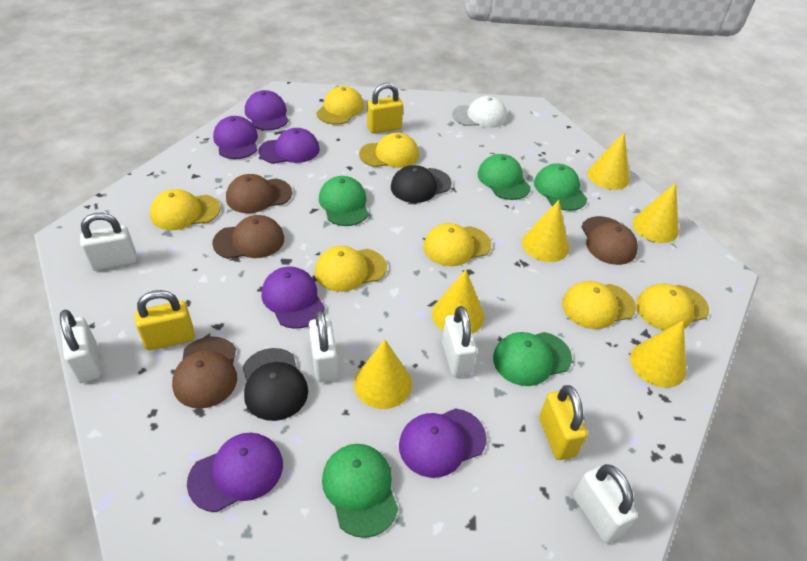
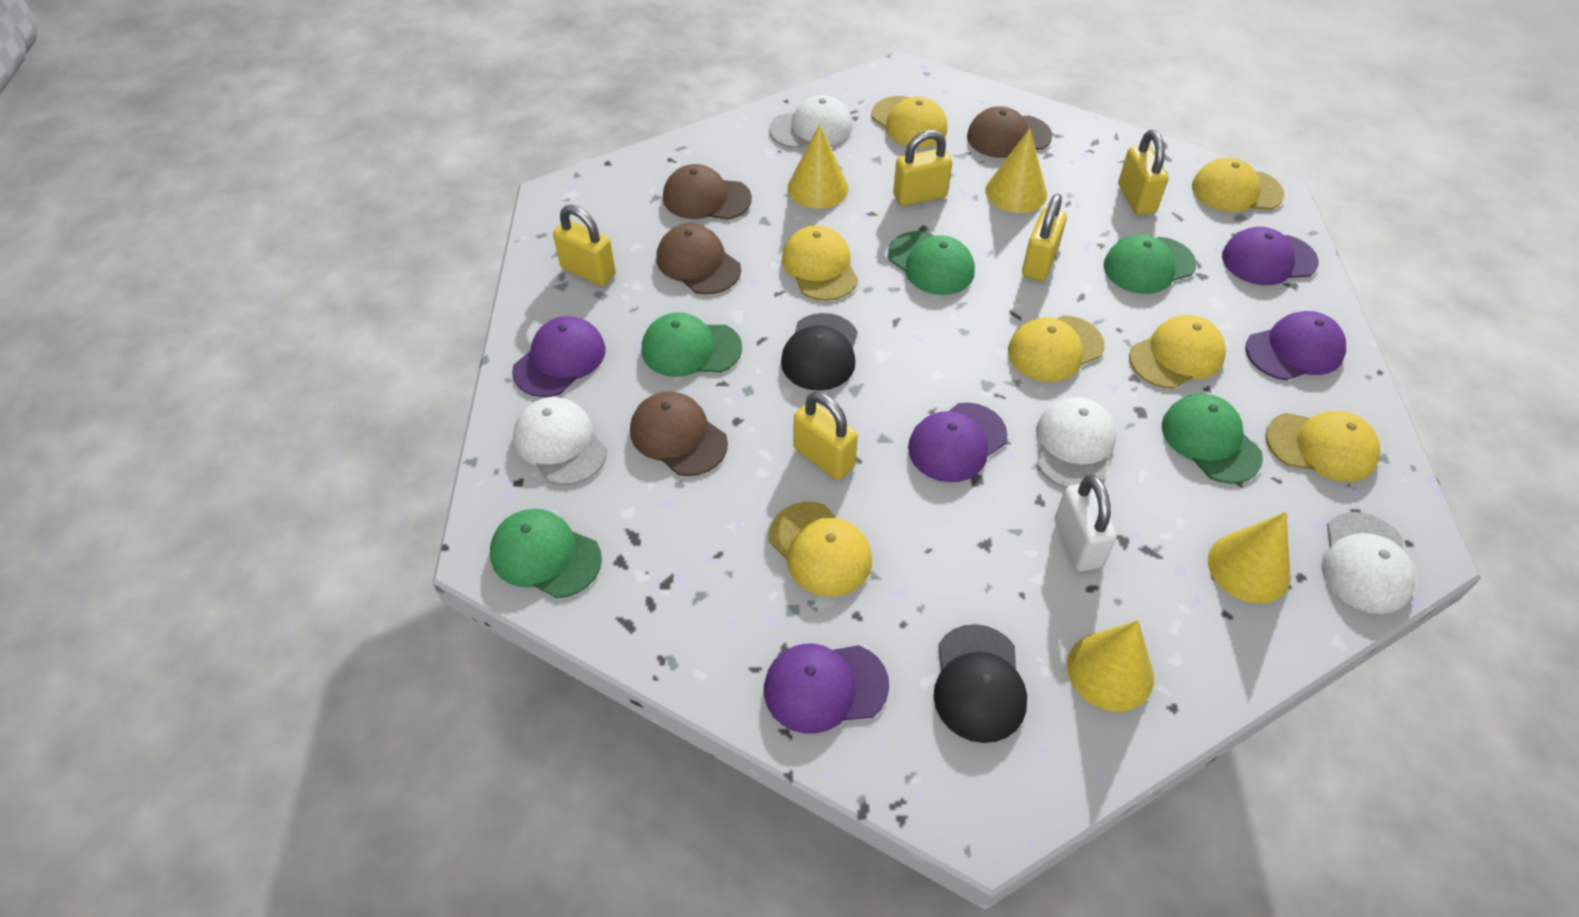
purple cap: 6 -> 5
white cap: 1 -> 4
white padlock: 5 -> 1
yellow cone: 6 -> 4
yellow padlock: 3 -> 5

